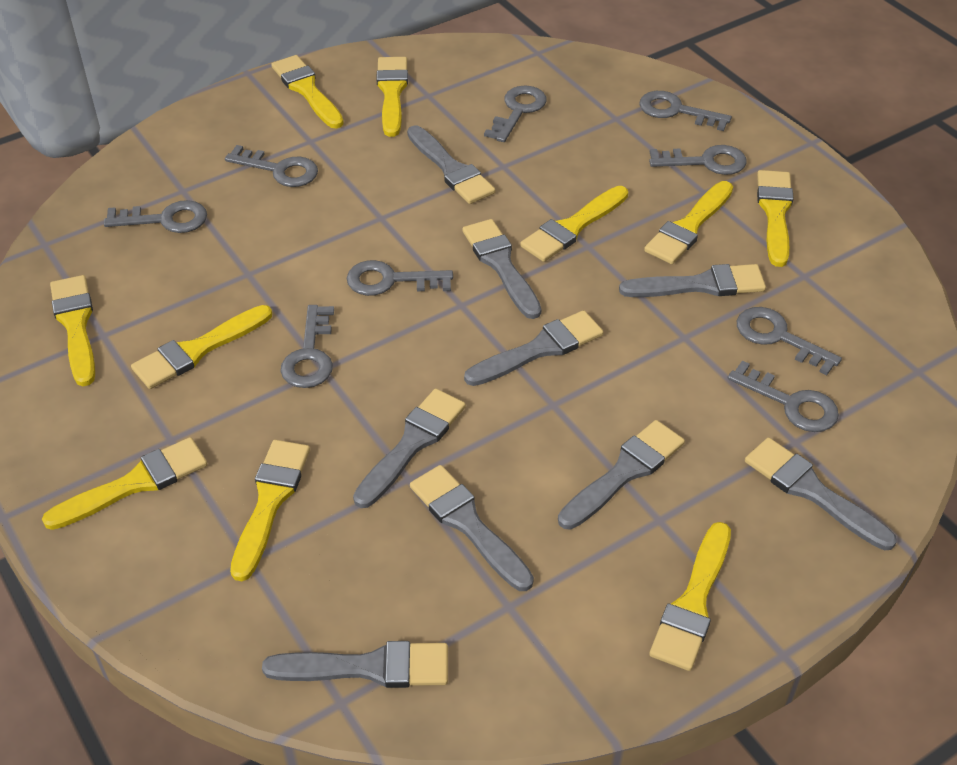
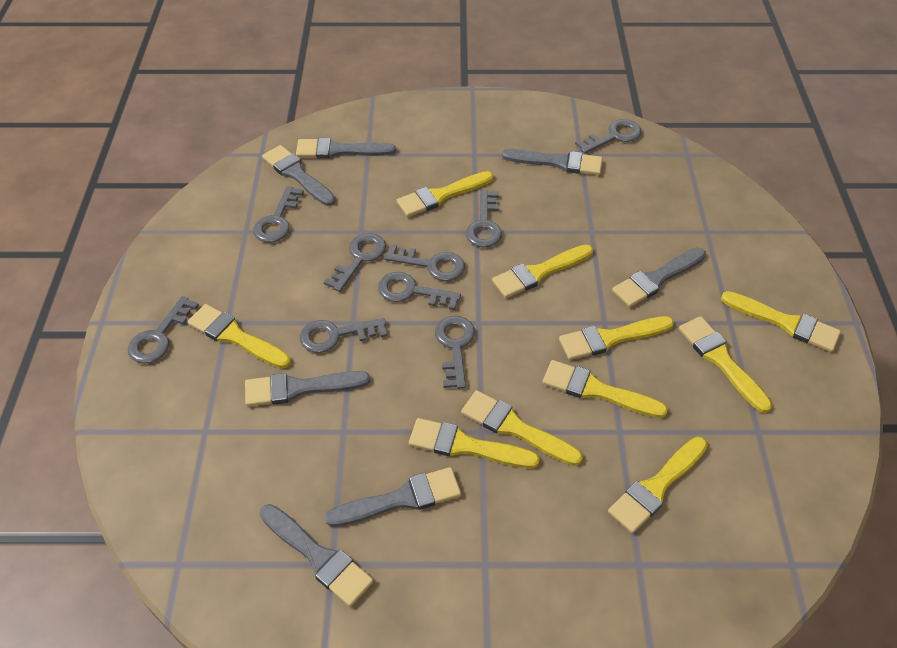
grey brush: 9 -> 7

